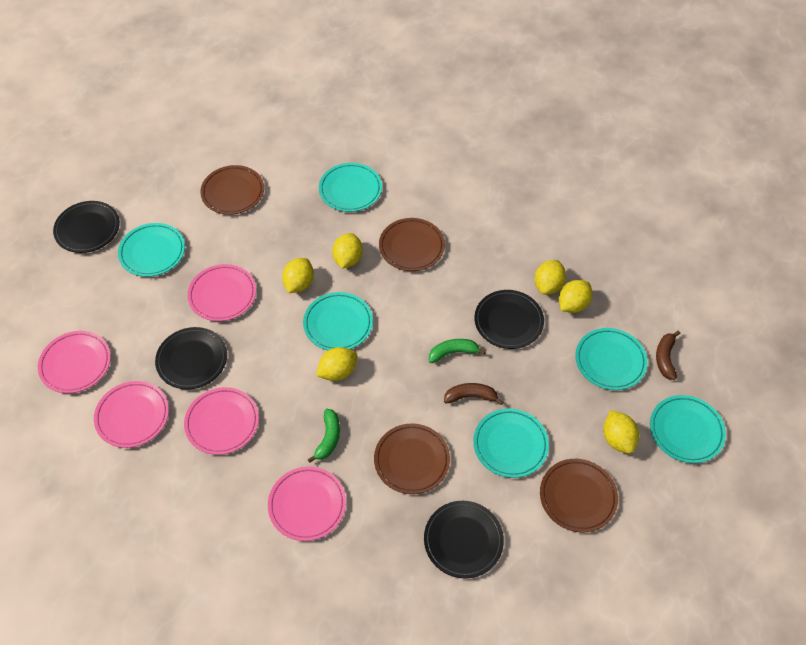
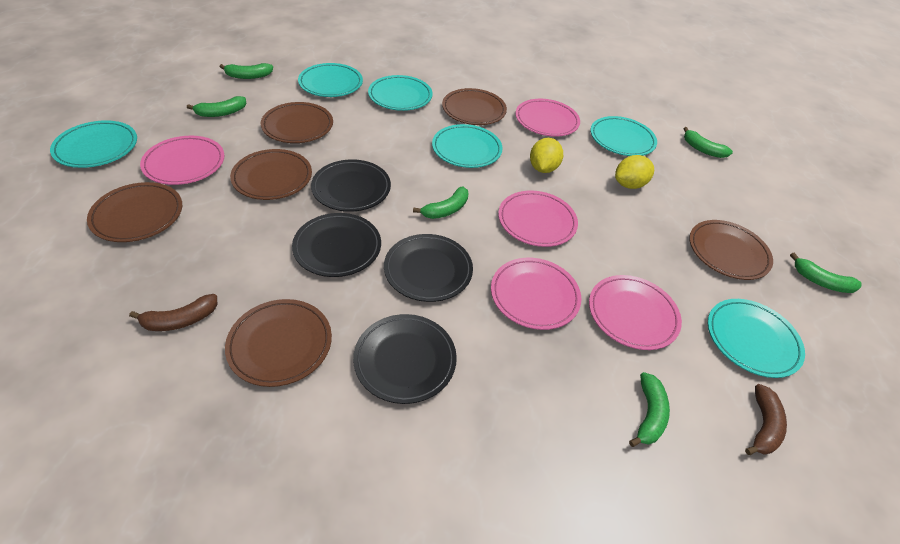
brown plate: 4 -> 6
green banana: 2 -> 6
yellow lemon: 6 -> 2

